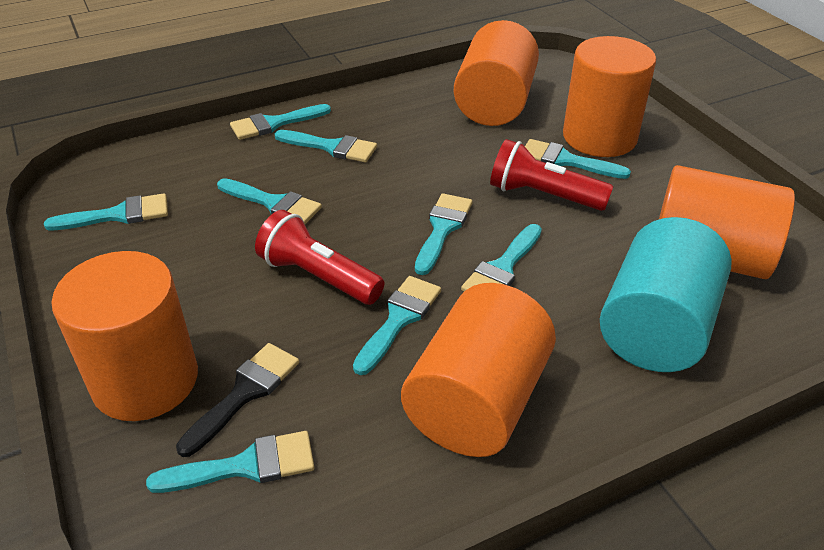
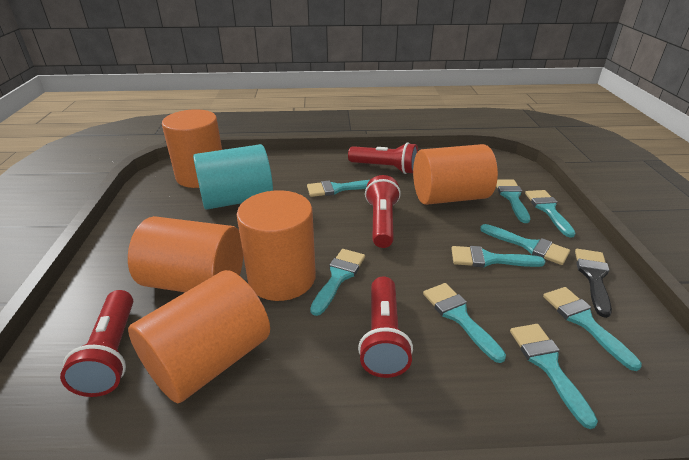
red flashlight: 2 -> 4

